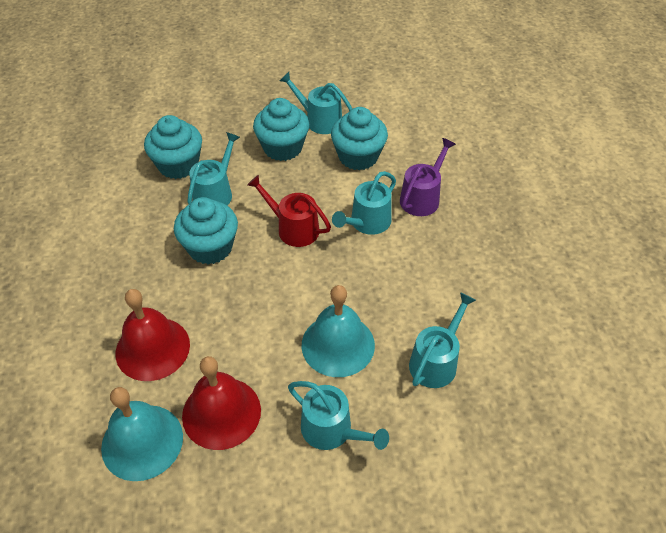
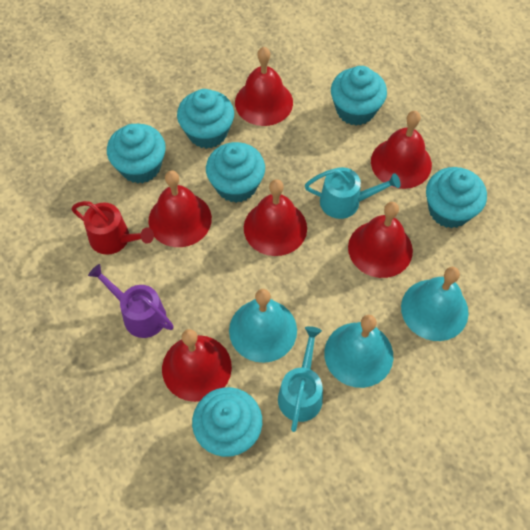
red bell: 2 -> 6
turquoise bell: 2 -> 3
turquoise cupcake: 4 -> 6
turquoise watering can: 5 -> 2

